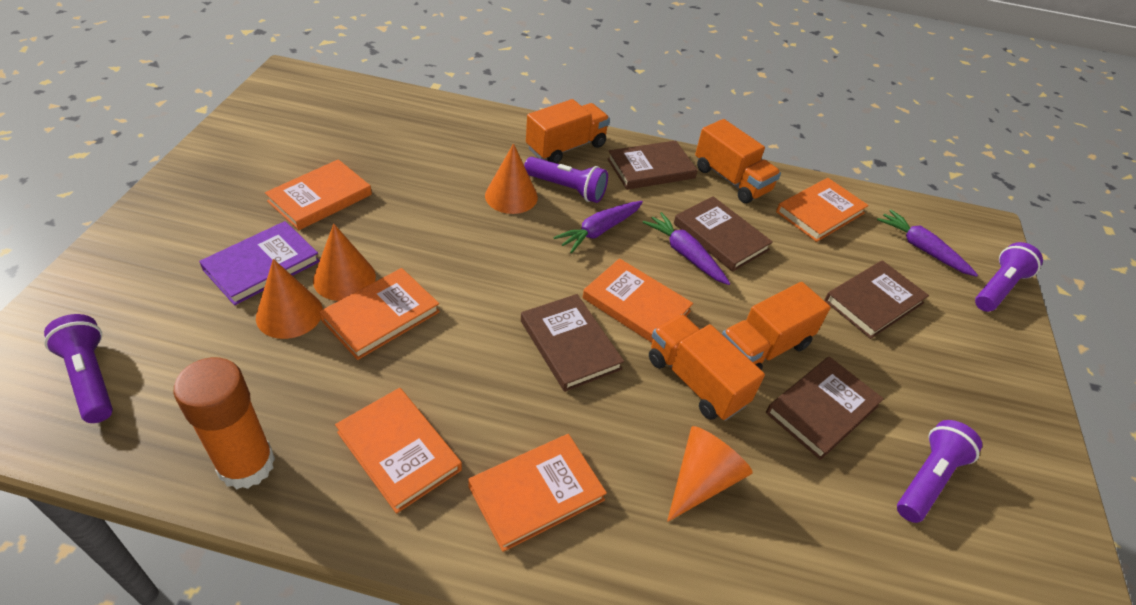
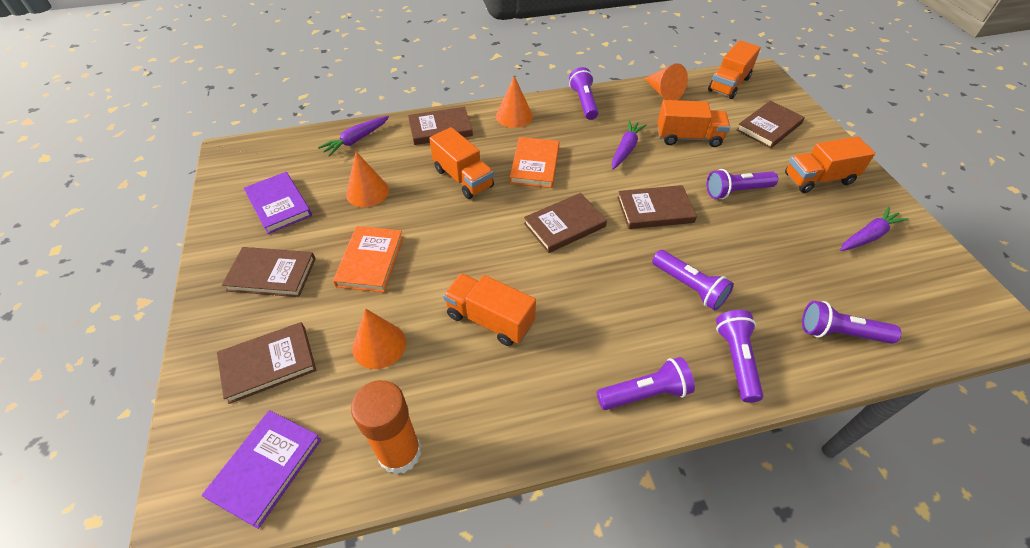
brown book: 5 -> 6
orange book: 6 -> 2
orange truck: 4 -> 5
purple book: 1 -> 2
purple flashlight: 4 -> 6

